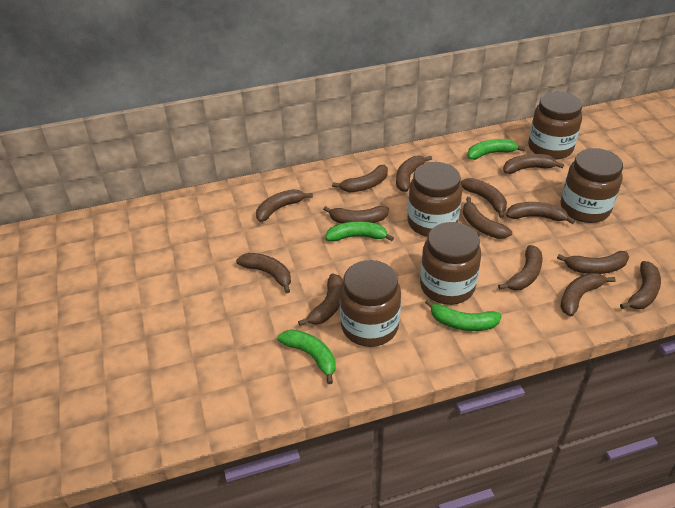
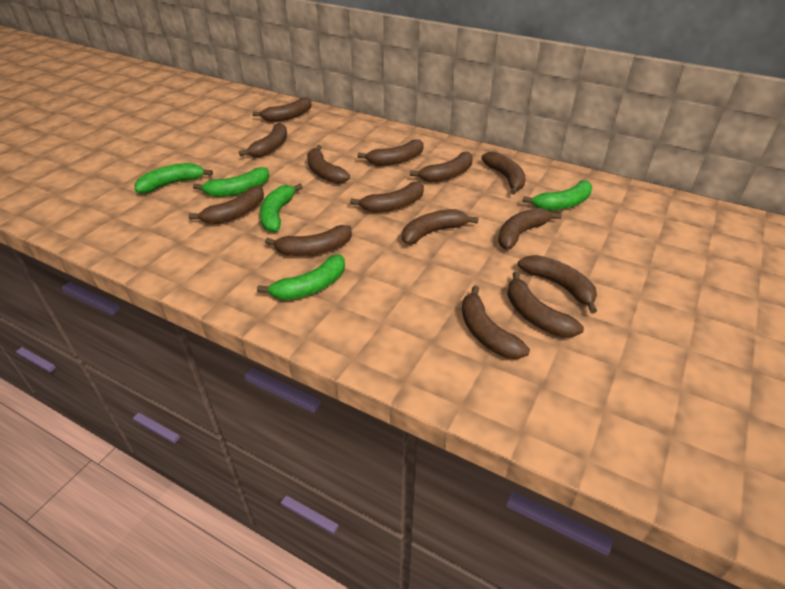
brown jar: 5 -> 0
green banana: 4 -> 5

